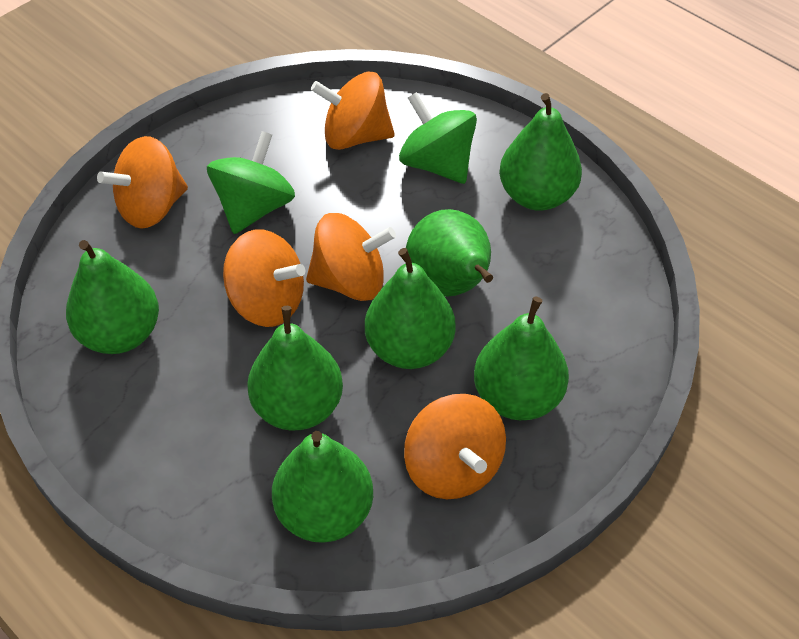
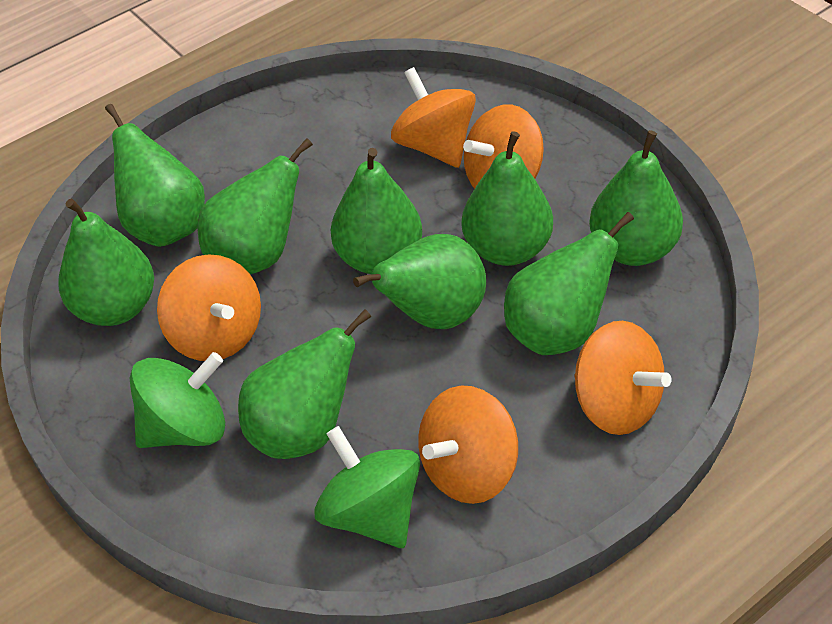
green pear: 7 -> 9

